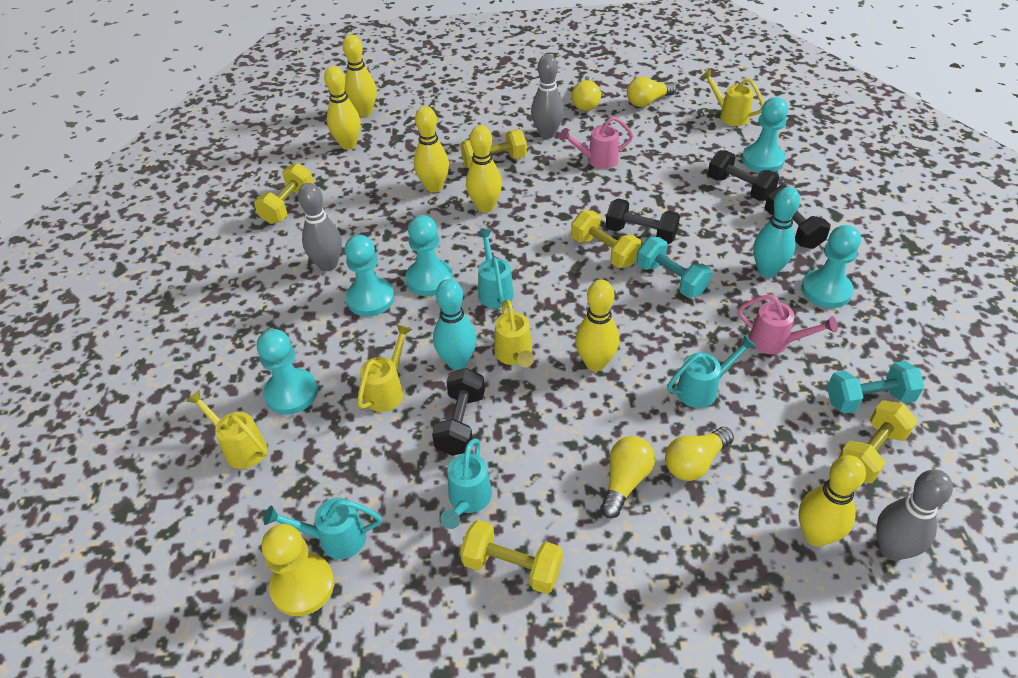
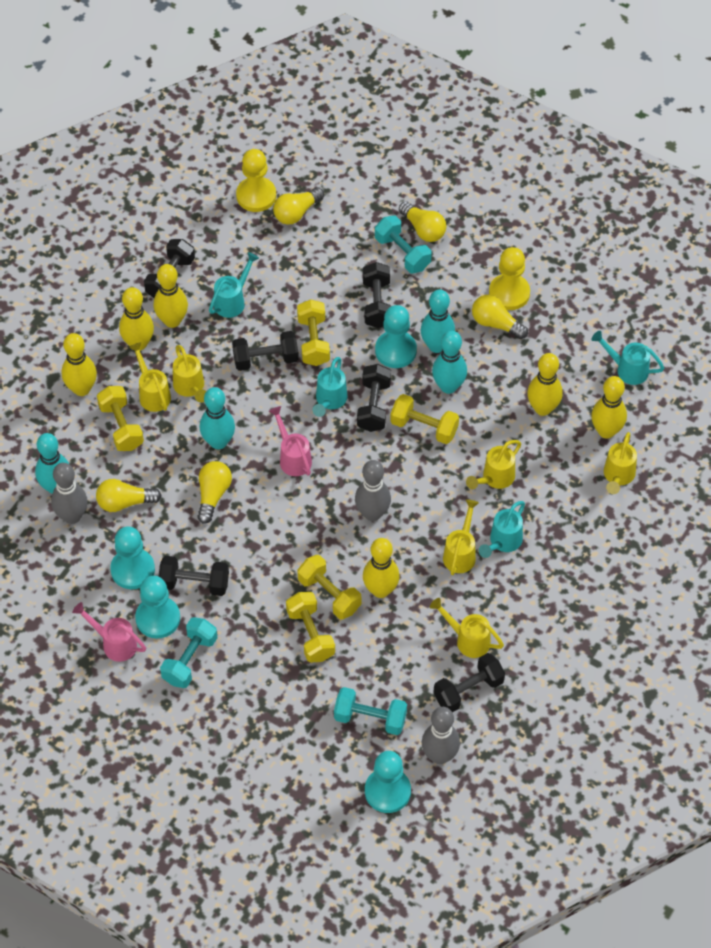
black dumbbell: 4 -> 6
turquoise bowling pin: 2 -> 4
turquoise dumbbell: 2 -> 3
turquoise pawn: 5 -> 4
yellow light bulb: 4 -> 5
yellow pawn: 1 -> 2
yellow watering can: 4 -> 6

